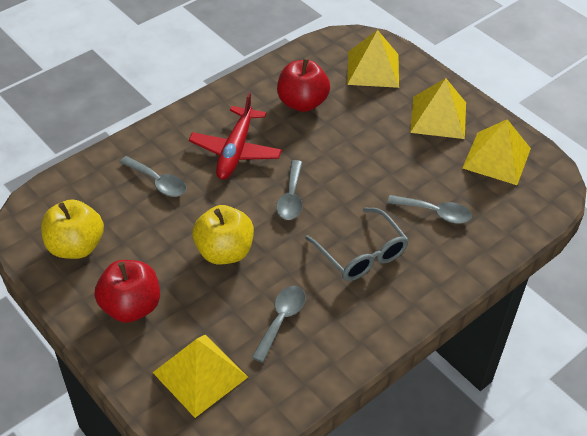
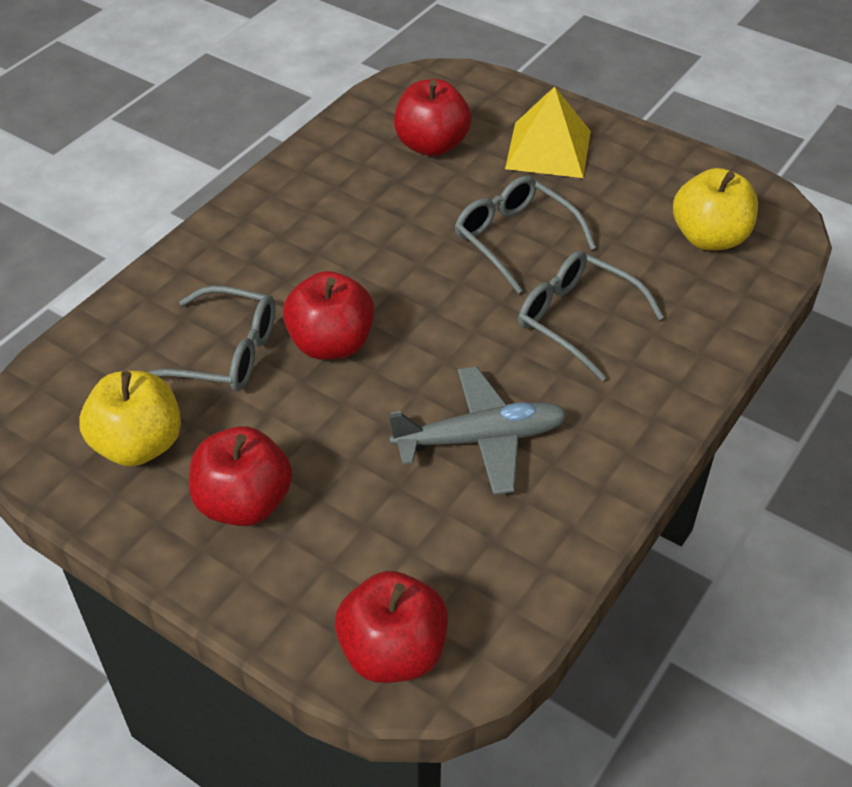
grey glasses: 1 -> 3
grey plane: 0 -> 1
grey spoon: 4 -> 0
red apple: 2 -> 4
red plane: 1 -> 0
yellow pyramid: 4 -> 1

